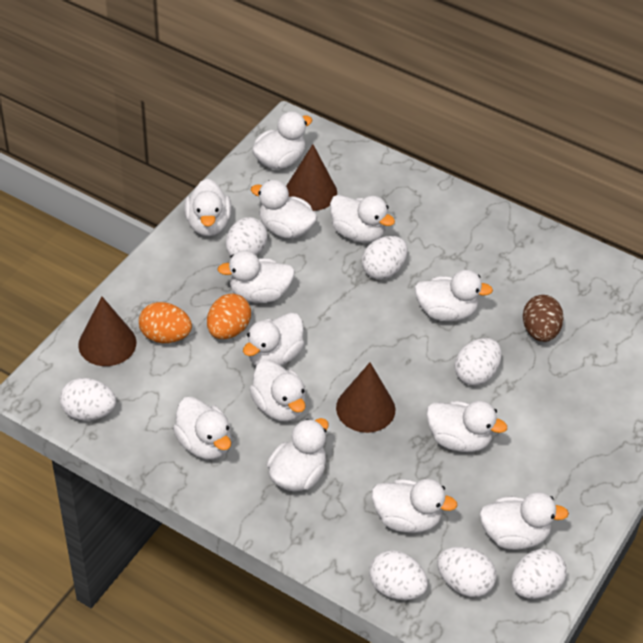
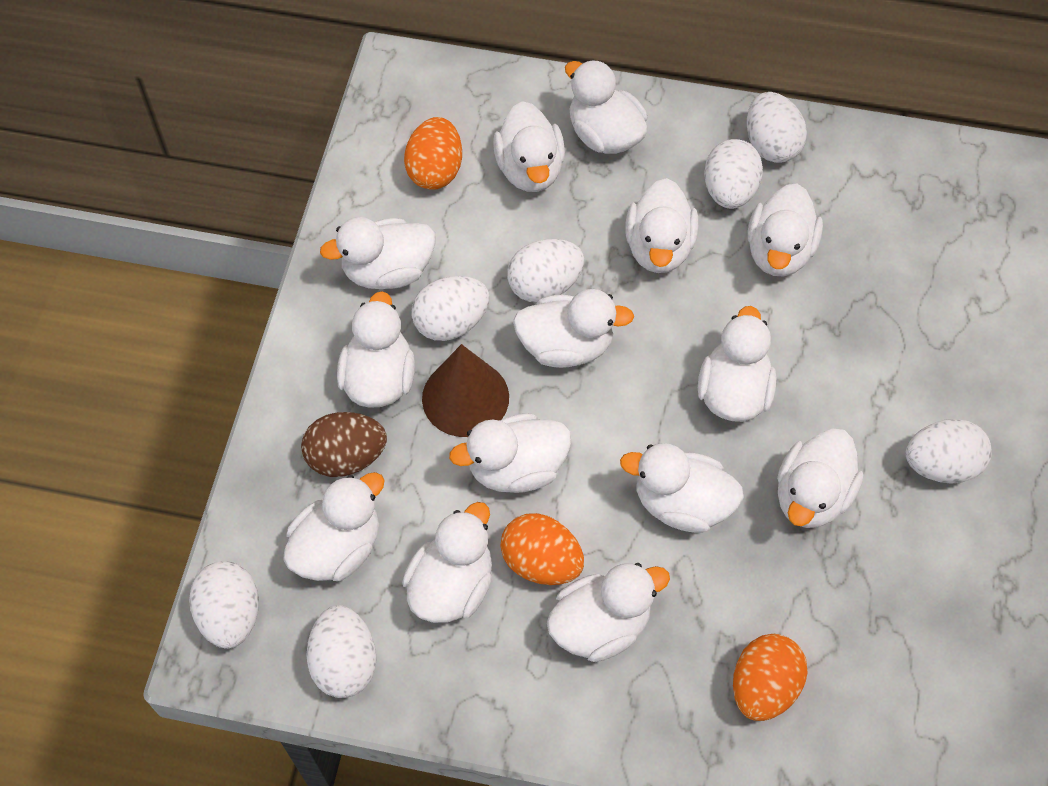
brown cone: 3 -> 1
orange egg: 2 -> 3
white duck: 13 -> 14

